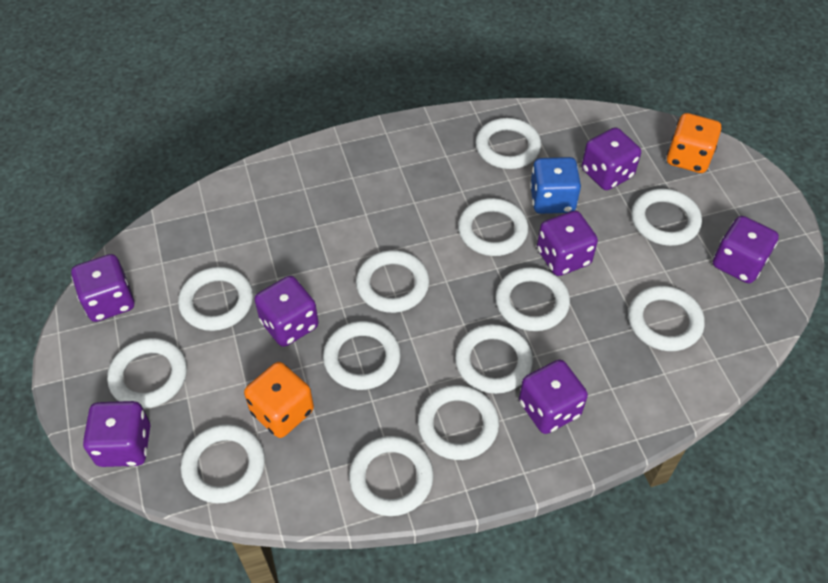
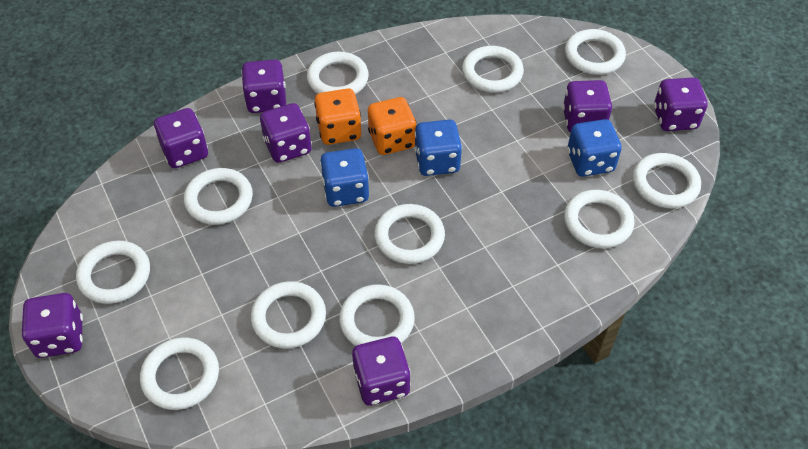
blue dice: 1 -> 3
white ring: 13 -> 11

